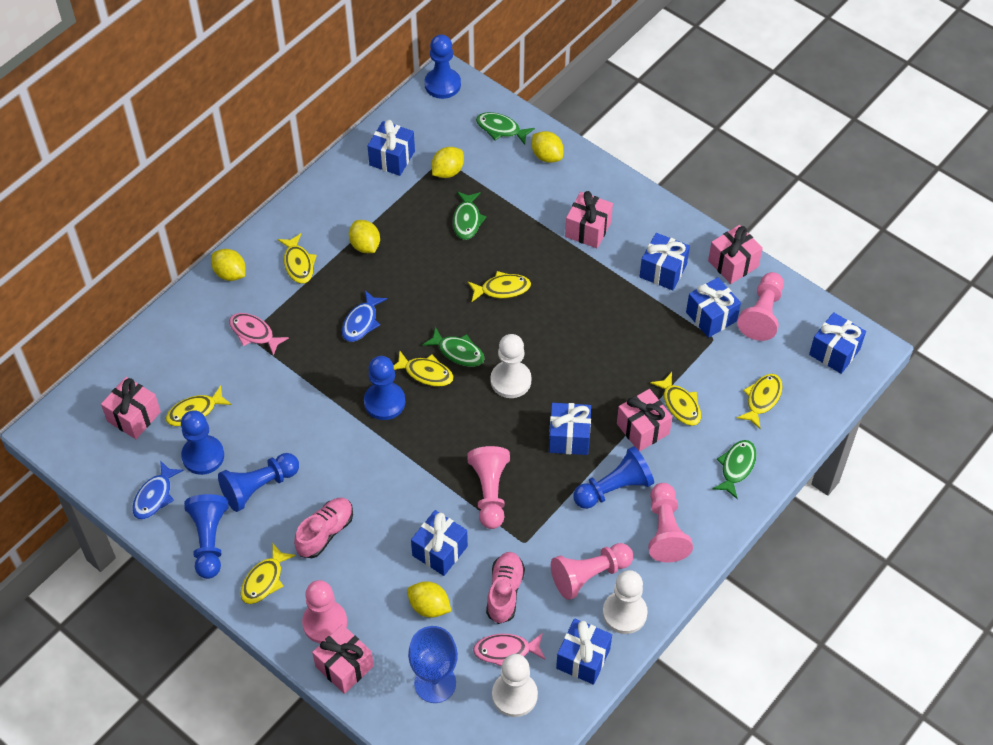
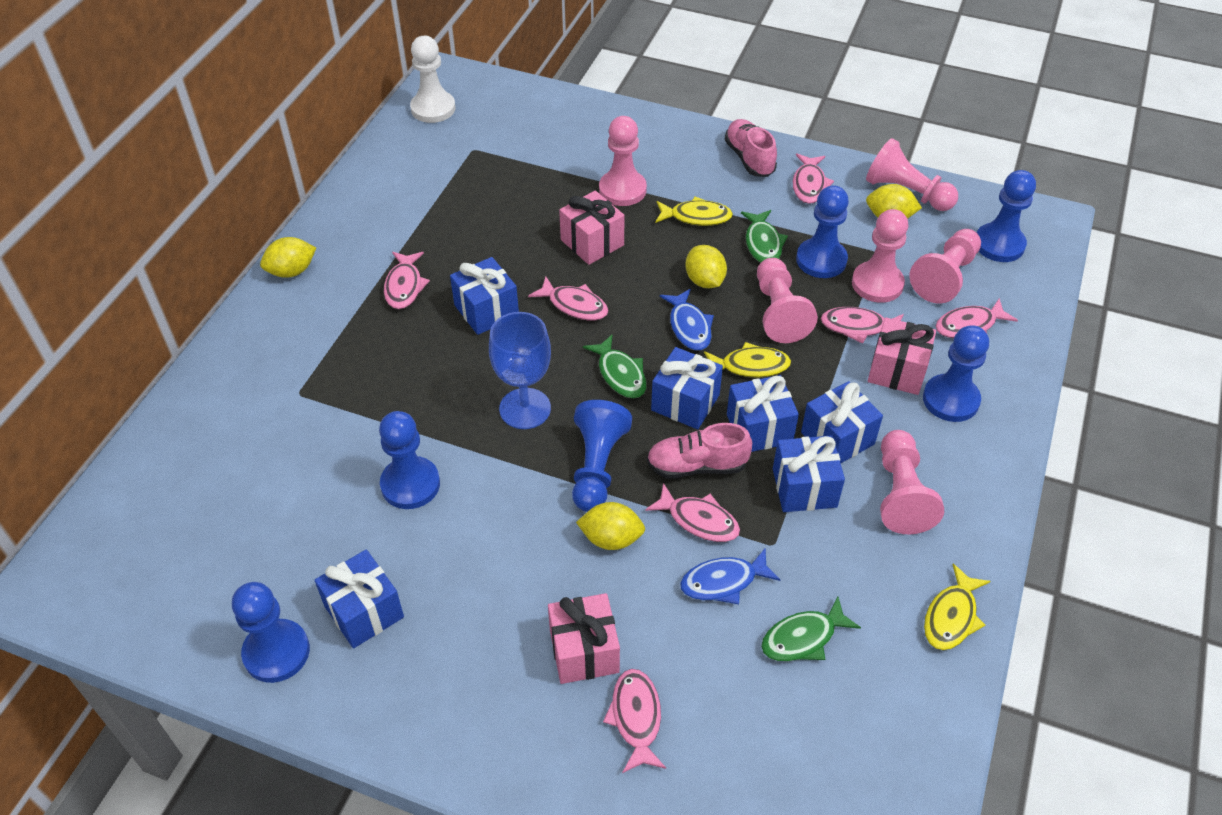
blue gift: 7 -> 6
green fish: 4 -> 3
pink fish: 2 -> 7
pink gift: 5 -> 3
pink pawn: 5 -> 6
white pawn: 3 -> 1
yellow fish: 7 -> 3
yellow lemon: 5 -> 4

